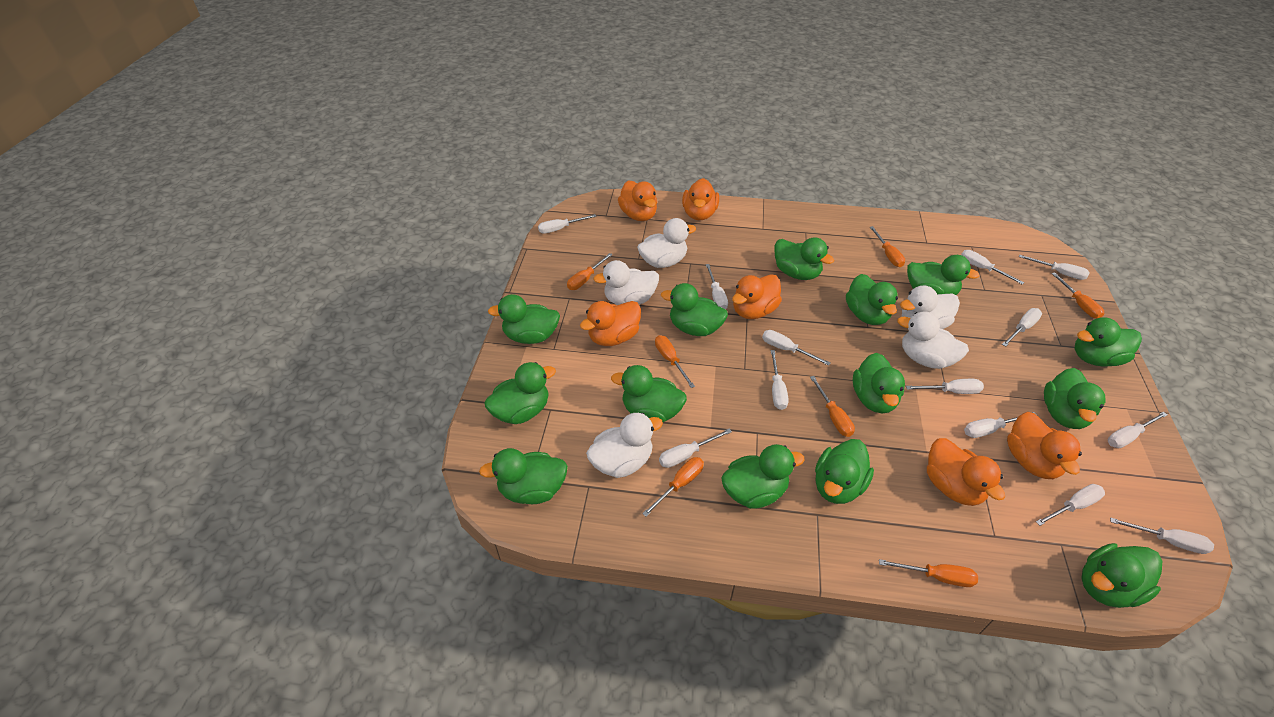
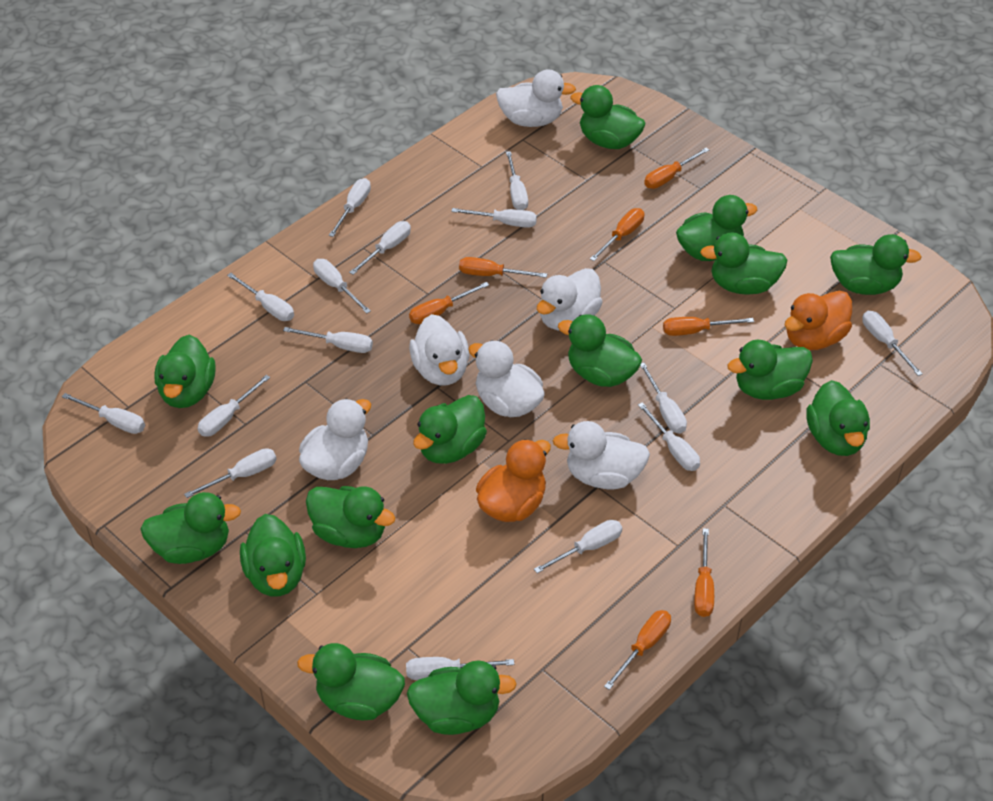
orange duck: 6 -> 2
white duck: 5 -> 6
white screwdriver: 13 -> 15

